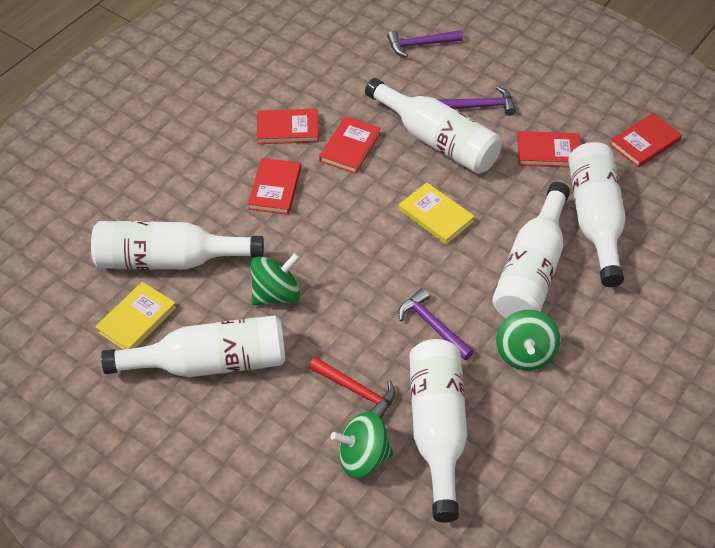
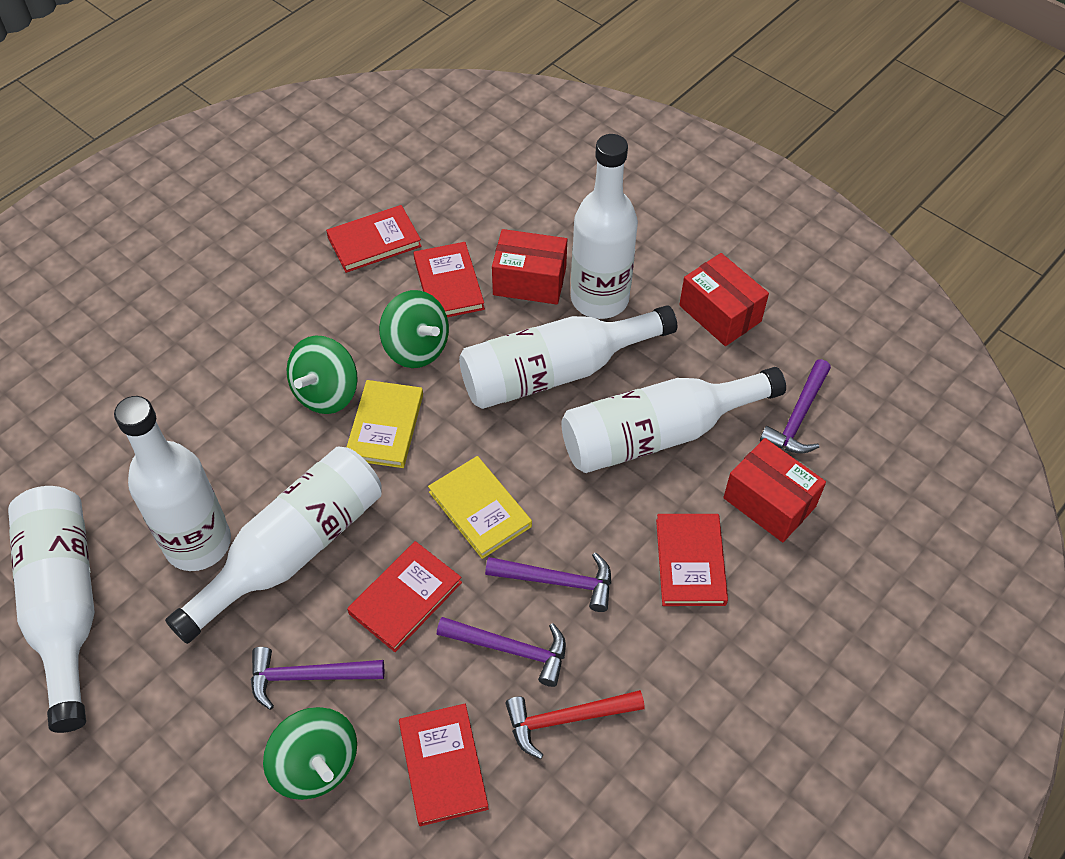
purple hammer: 3 -> 4
red box: 0 -> 3

